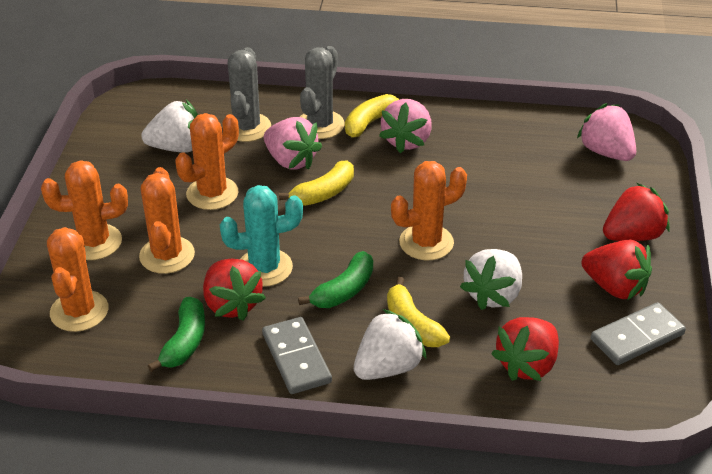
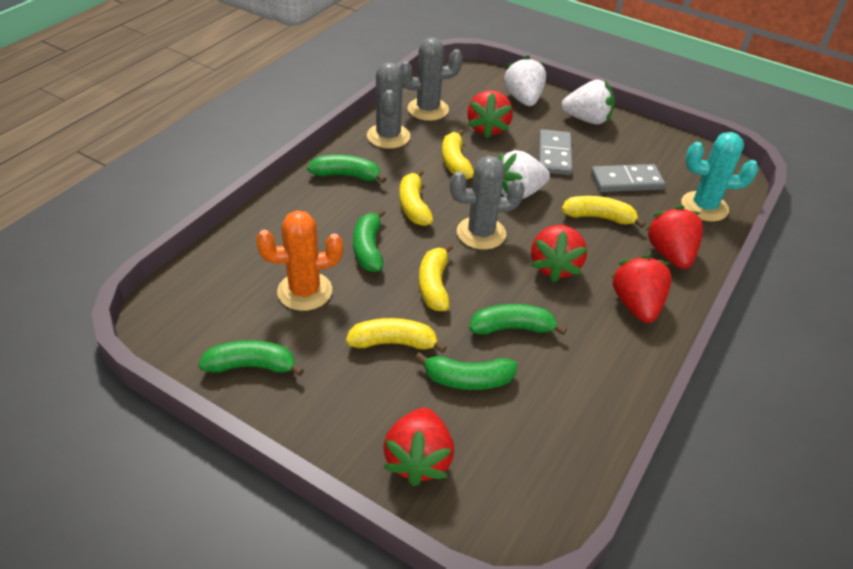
green banana: 2 -> 5
grey cactus: 2 -> 3
orange cactus: 5 -> 1
pink strawberry: 3 -> 0
red strawberry: 4 -> 5
yellow banana: 3 -> 5

